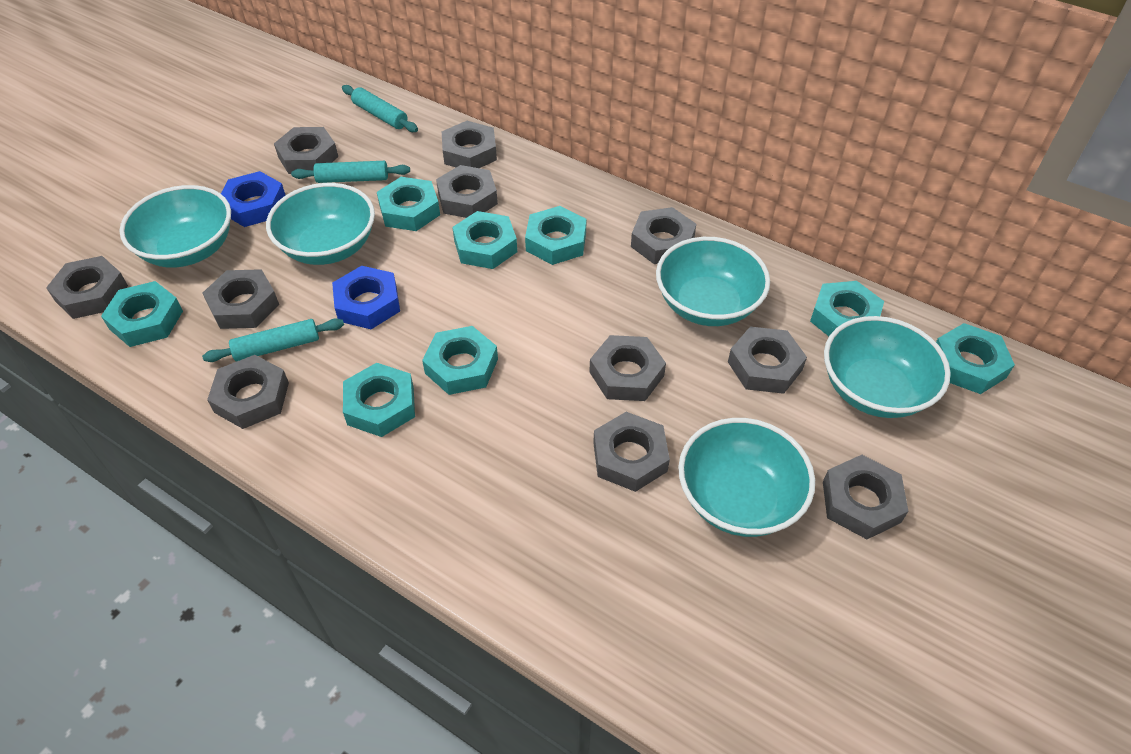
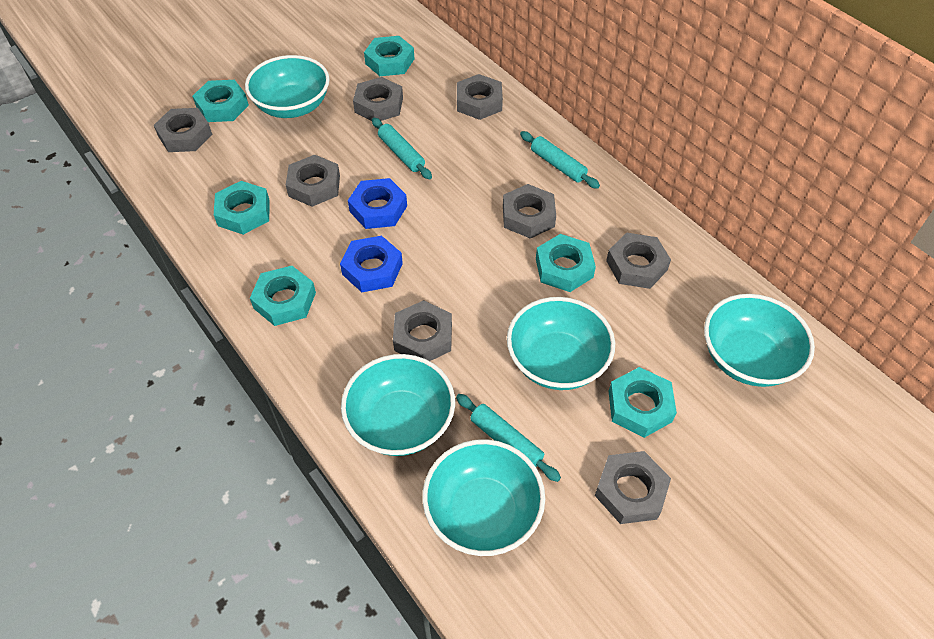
grey nut: 11 -> 8
turquoise nut: 8 -> 6

